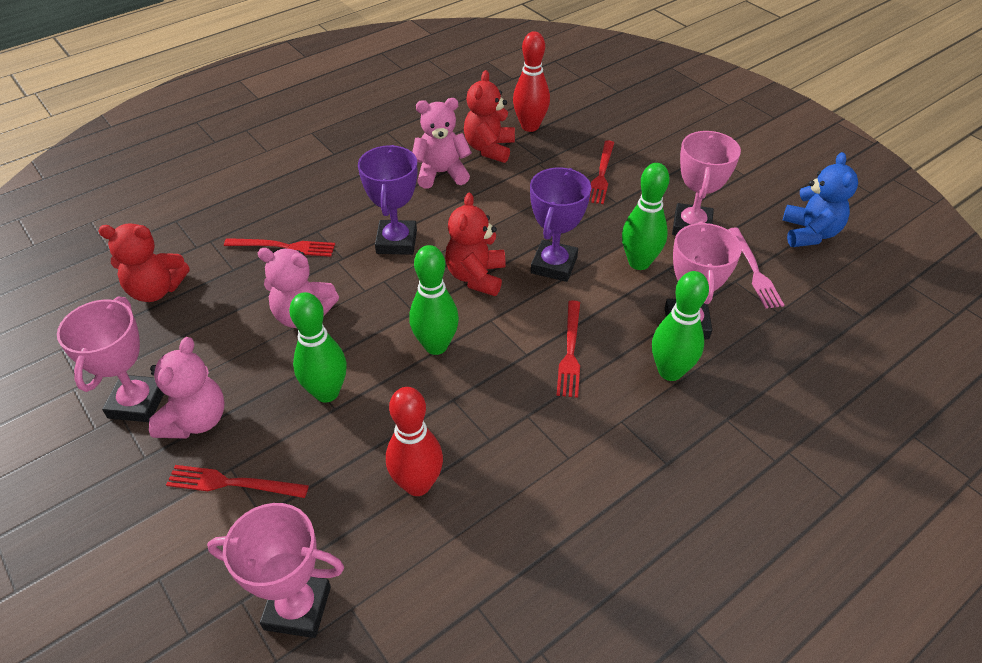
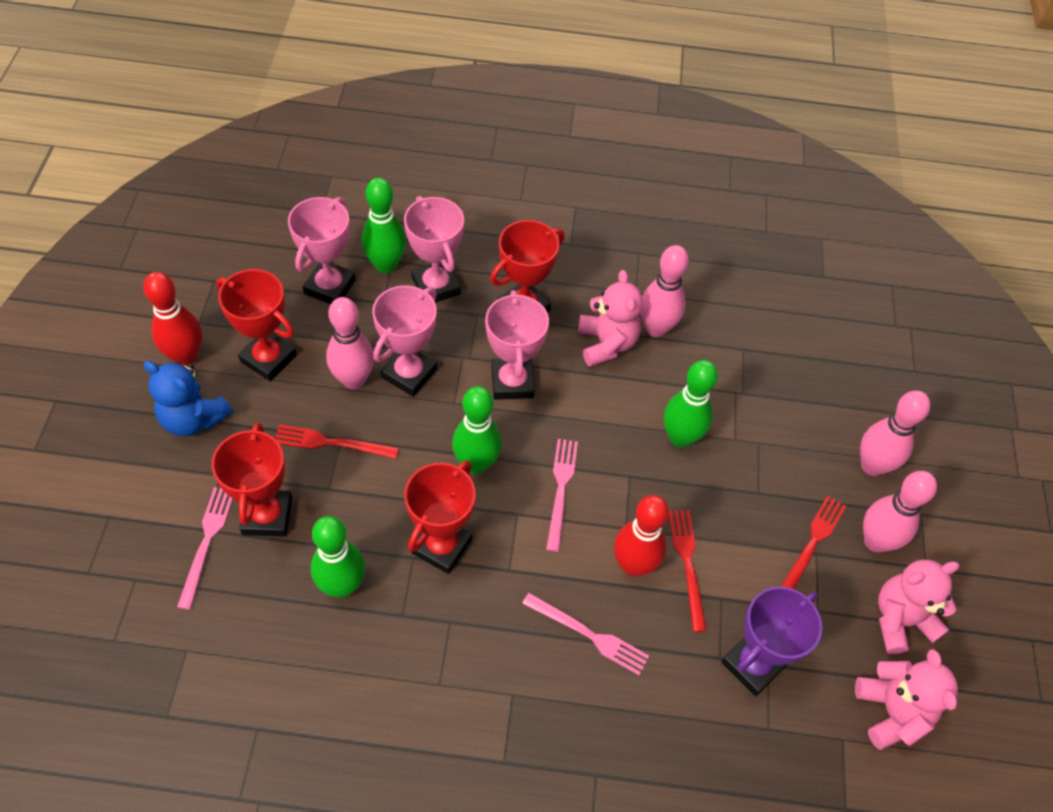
pink bowling pin: 0 -> 4
pink fork: 1 -> 3
purple trophy: 2 -> 1
red fork: 4 -> 3
red teddy bear: 3 -> 0
red trophy: 0 -> 4

